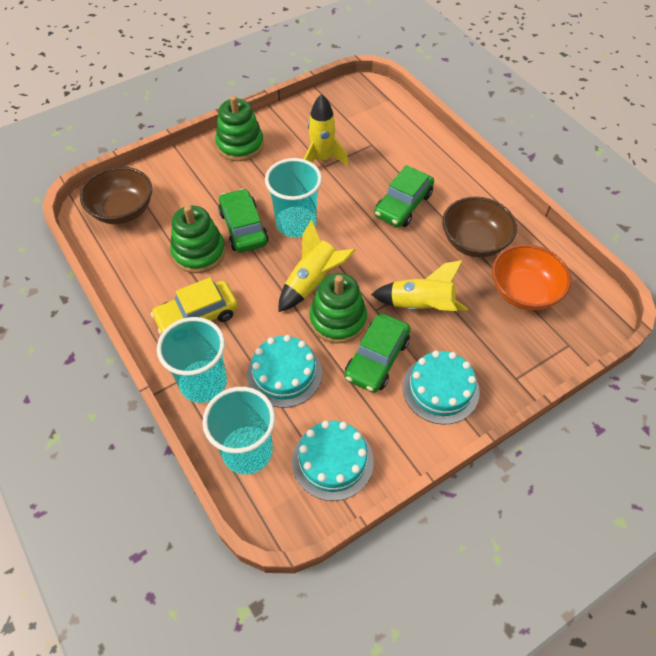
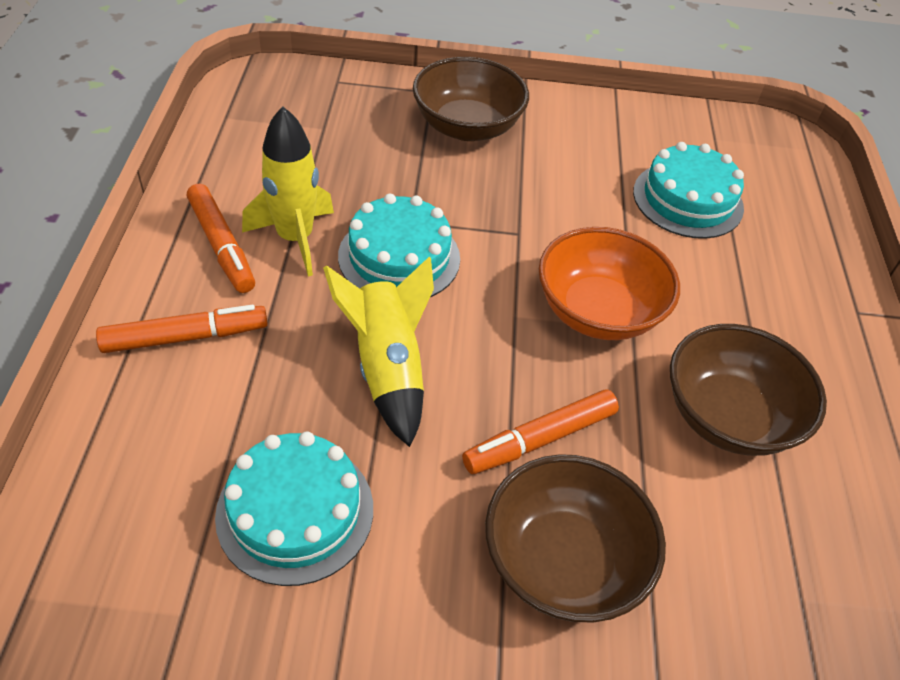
brown bowl: 2 -> 3
green car: 3 -> 0
green stacking toy: 3 -> 0
orange marker: 0 -> 3
turquoise cup: 3 -> 0
yellow car: 1 -> 0
yellow rocket: 3 -> 2

